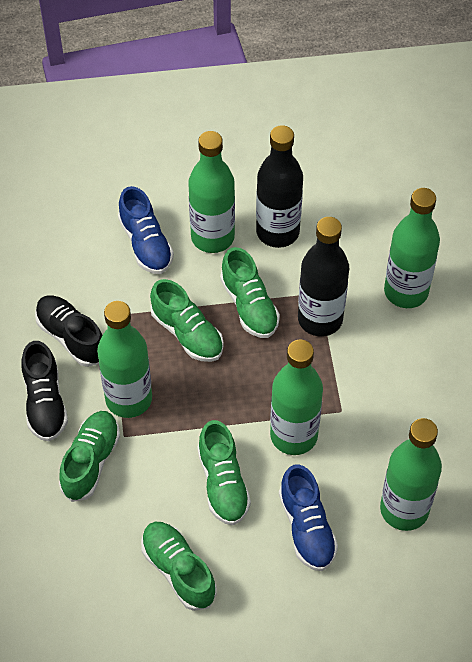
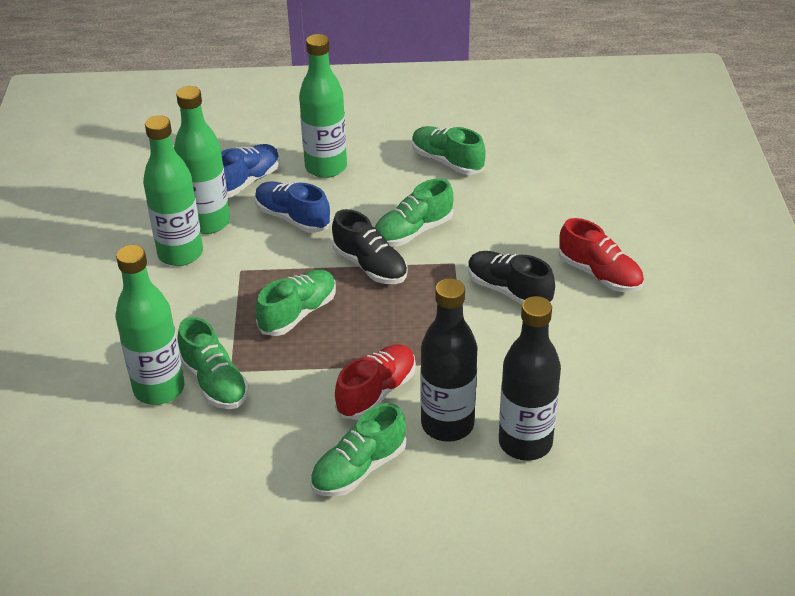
green bottle: 5 -> 4
red shoe: 0 -> 2

